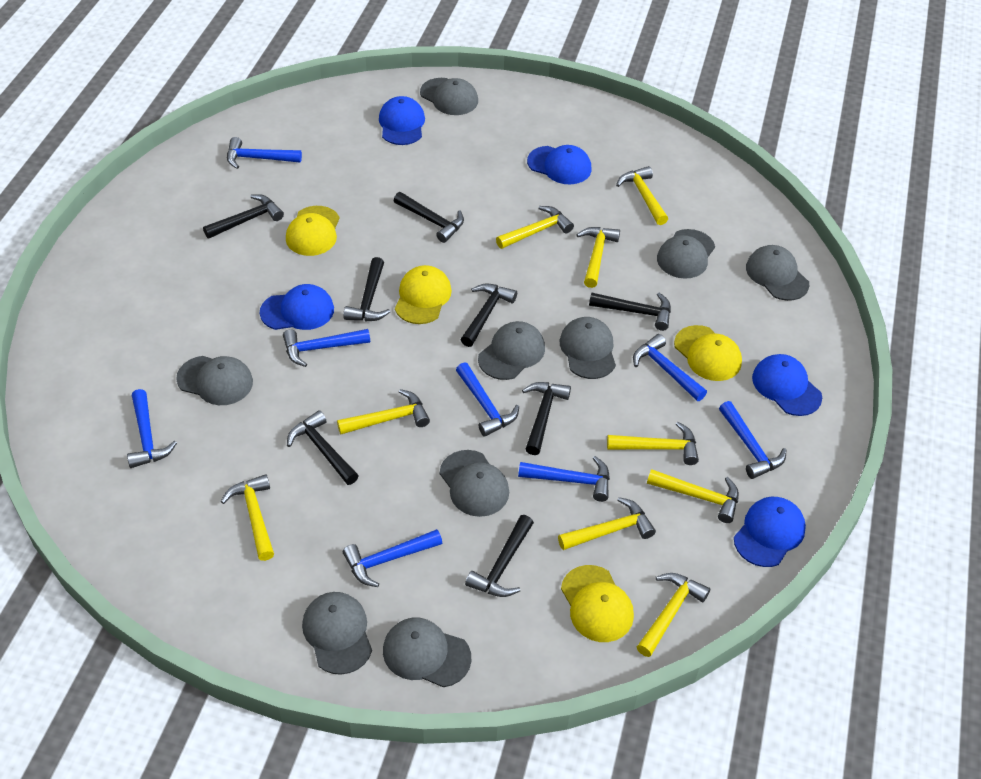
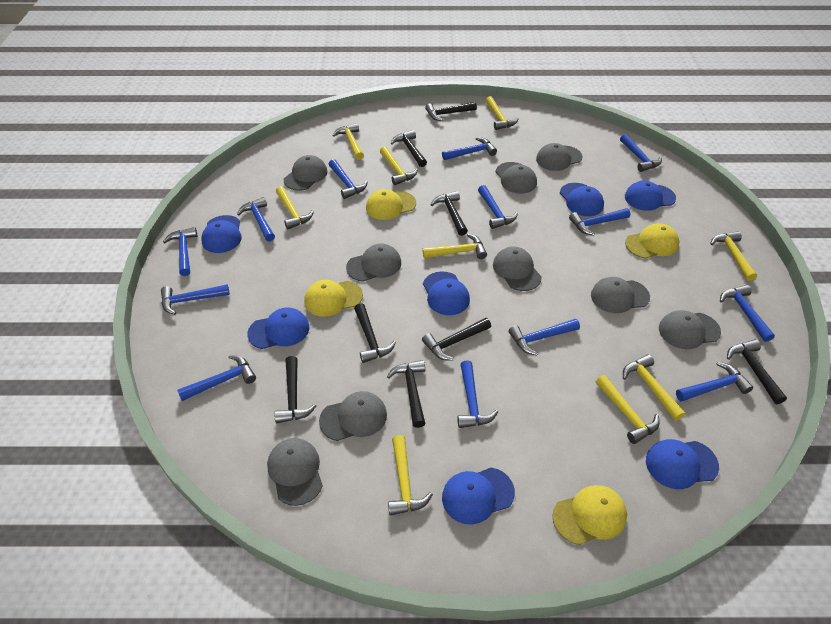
blue cap: 5 -> 7
blue hammer: 8 -> 13

